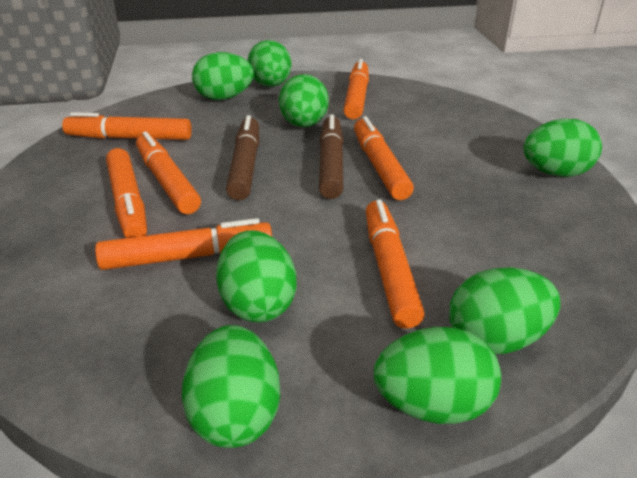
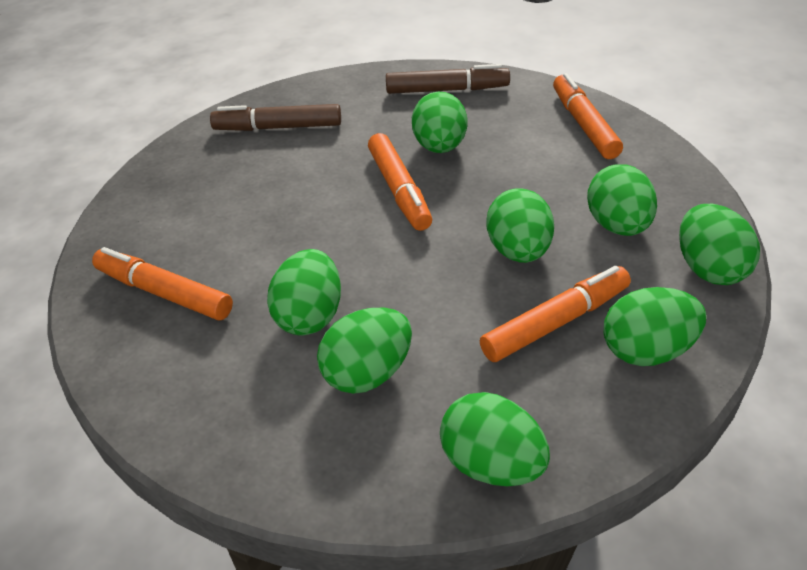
orange marker: 7 -> 4

